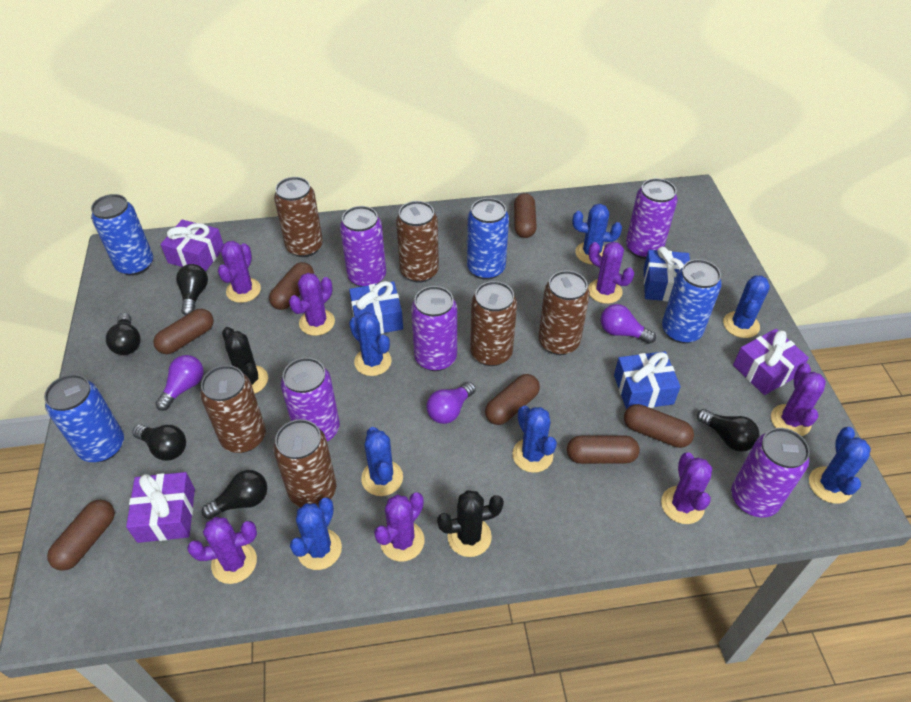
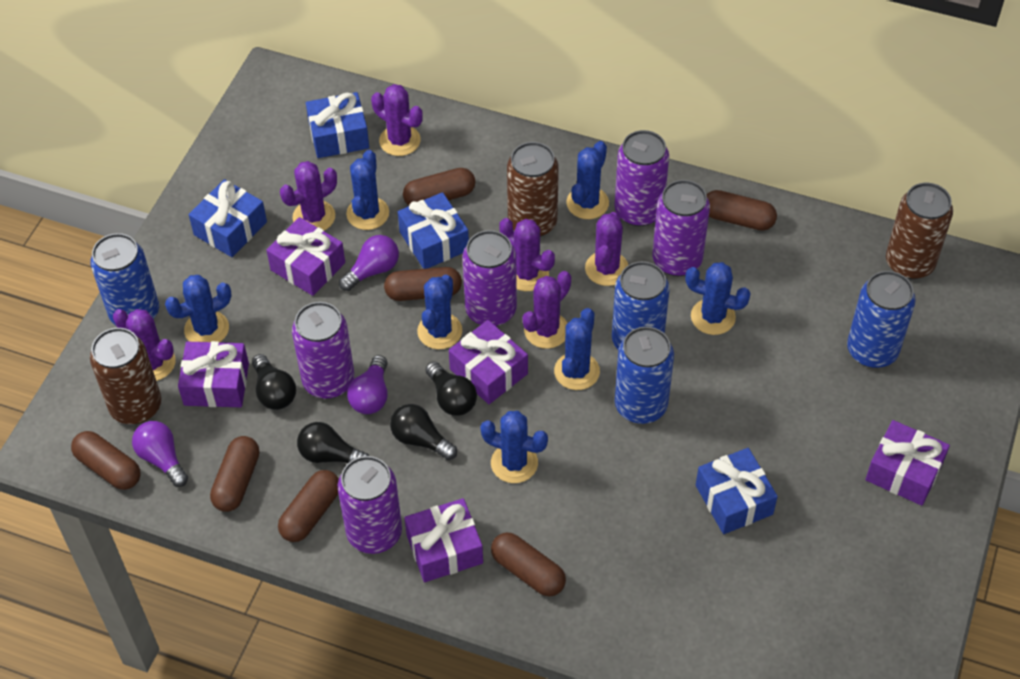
black cactus: 2 -> 0
black light bulb: 5 -> 4
blue gift: 3 -> 4
brown can: 6 -> 3
purple cactus: 7 -> 6
purple gift: 3 -> 5

